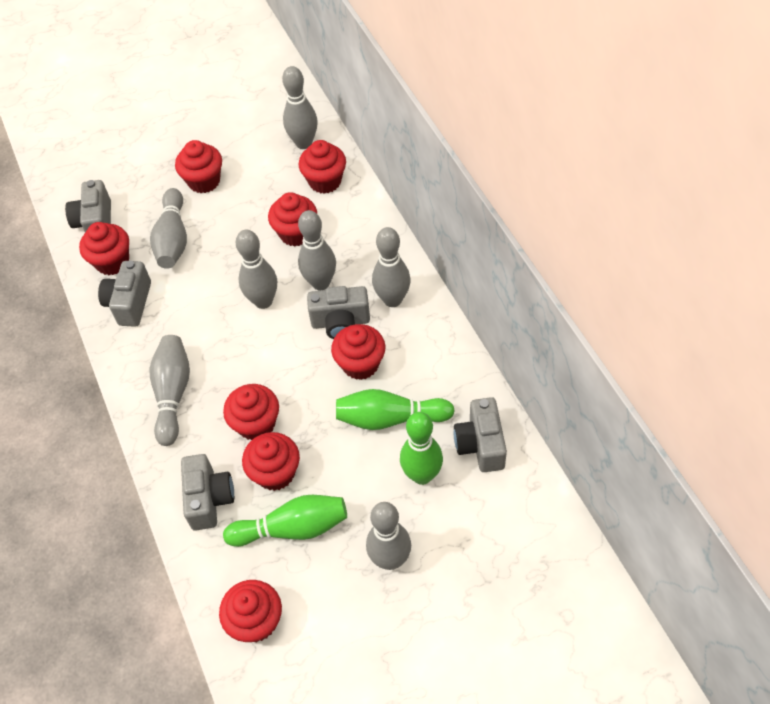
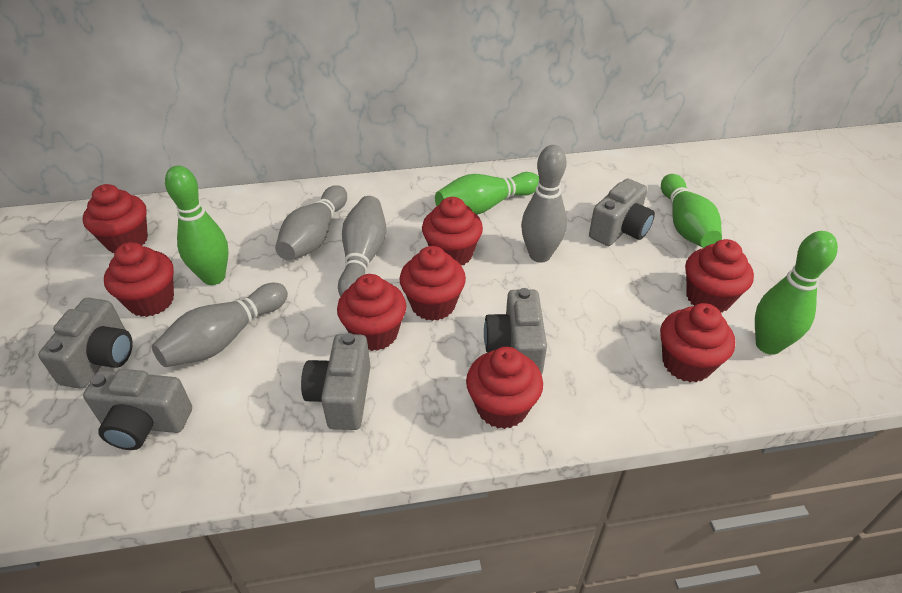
green bowling pin: 3 -> 4
grey bowling pin: 7 -> 4

